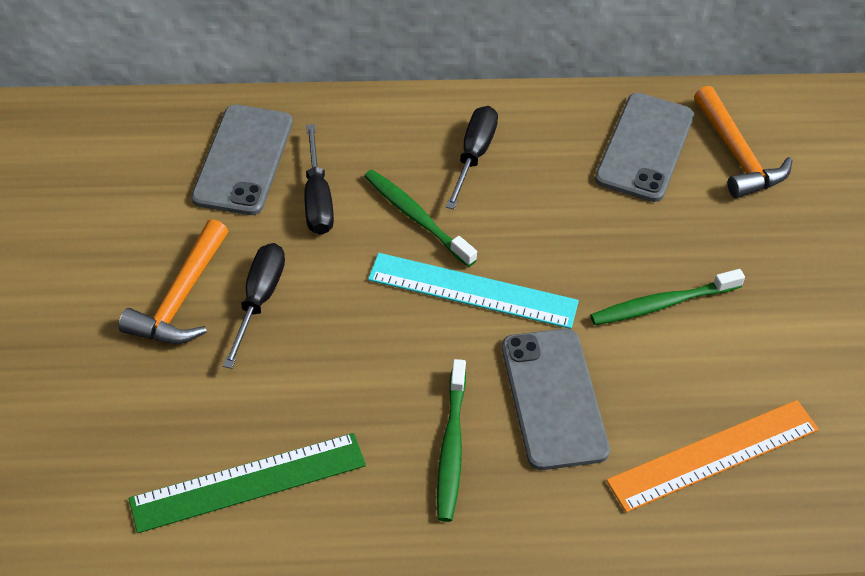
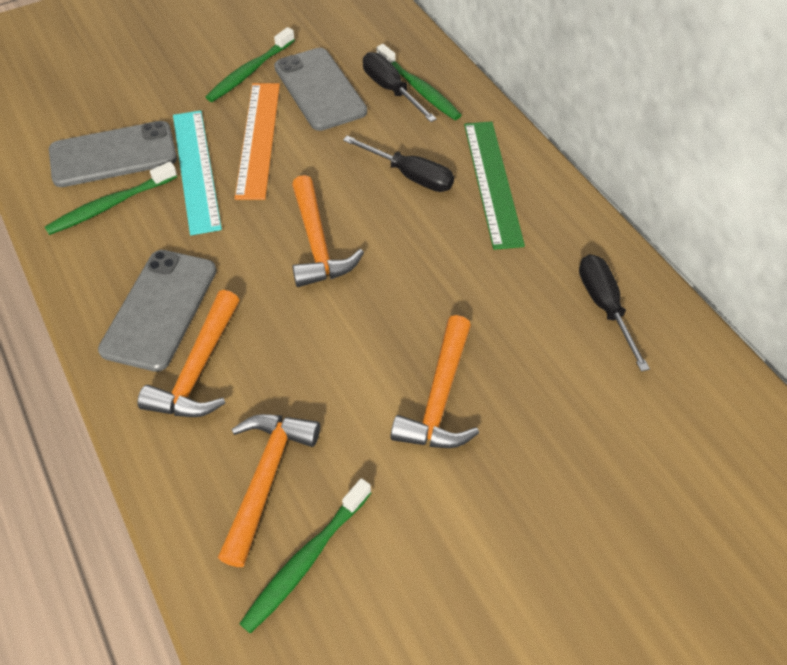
green toothbrush: 3 -> 4
orange hammer: 2 -> 4

